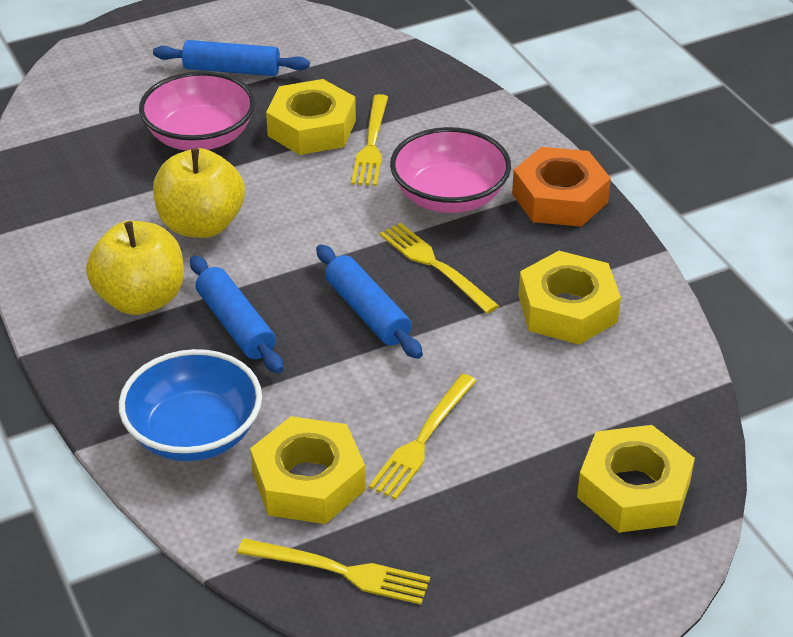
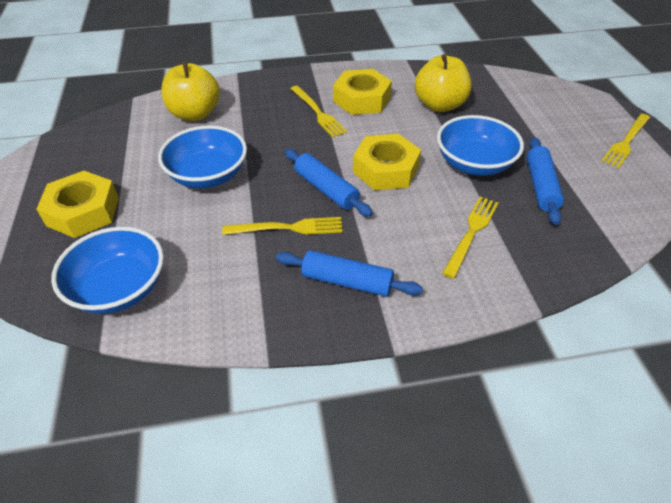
blue bowl: 1 -> 3
orange nut: 1 -> 0
pink bowl: 2 -> 0
yellow nut: 4 -> 3

